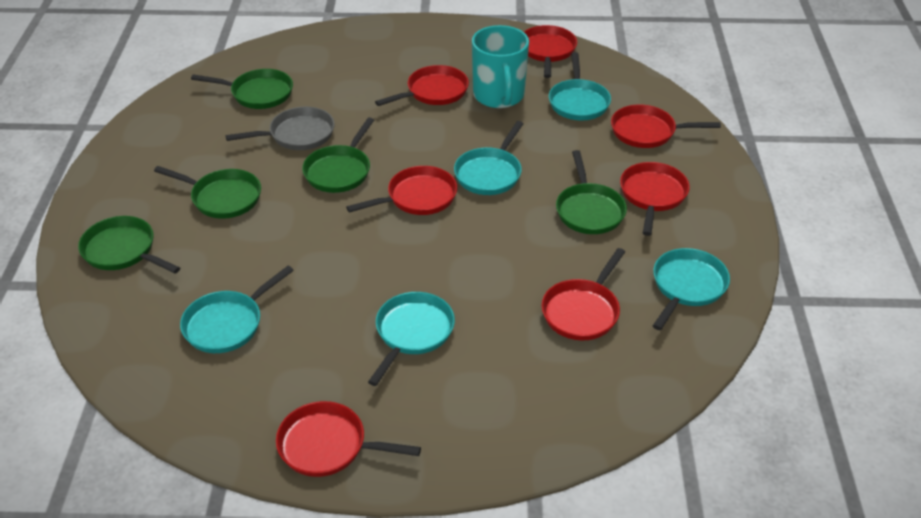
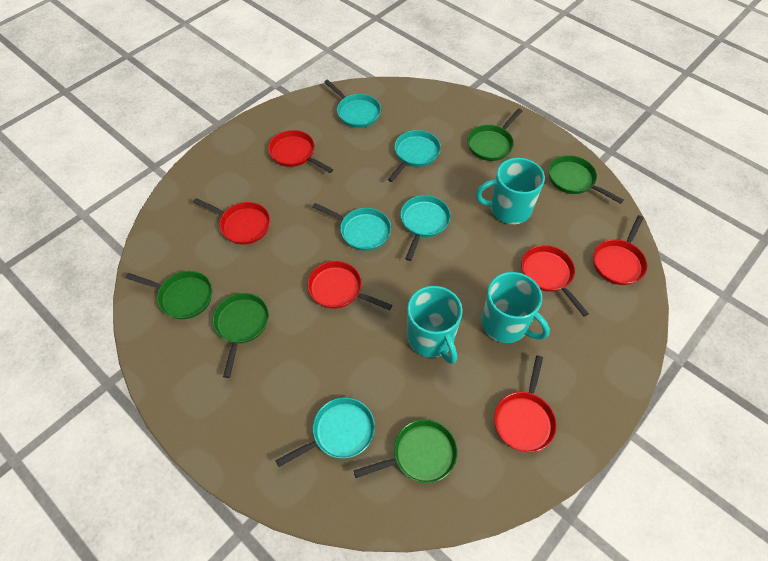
grey pan: 1 -> 0
red pan: 7 -> 6
turquoise mug: 1 -> 3

